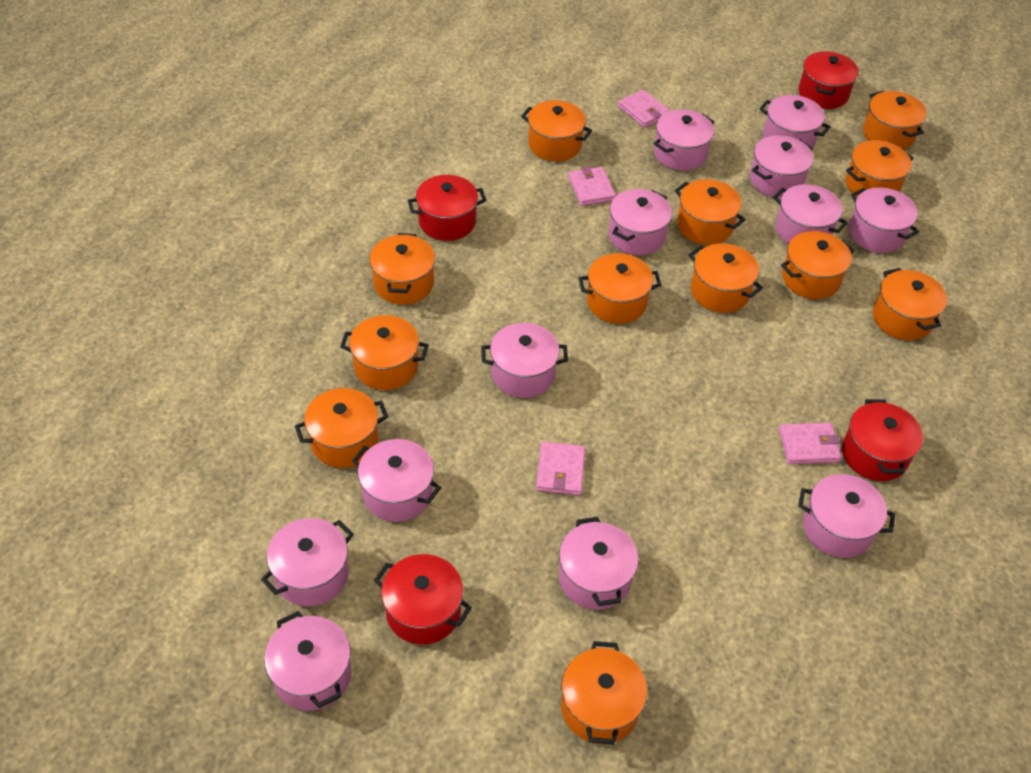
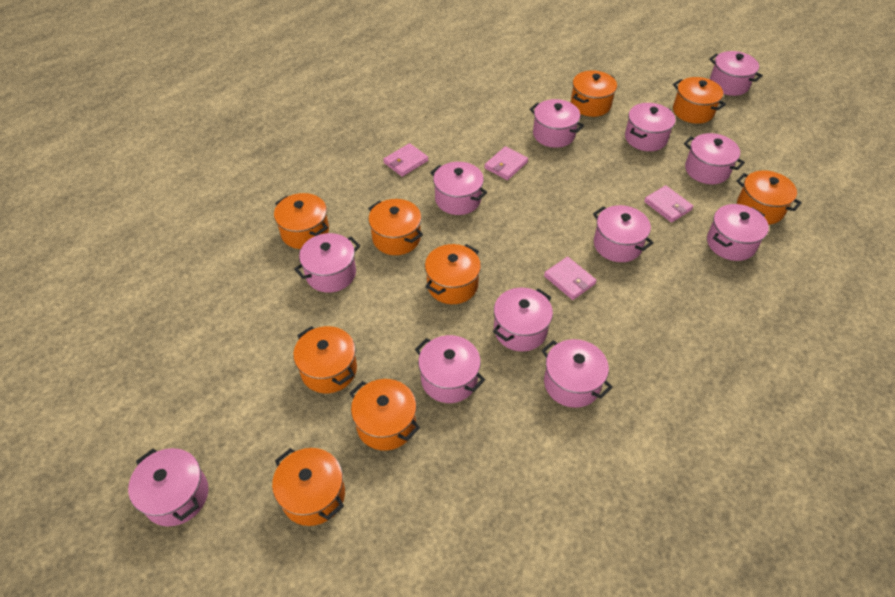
orange pot: 12 -> 9
red pot: 4 -> 0

